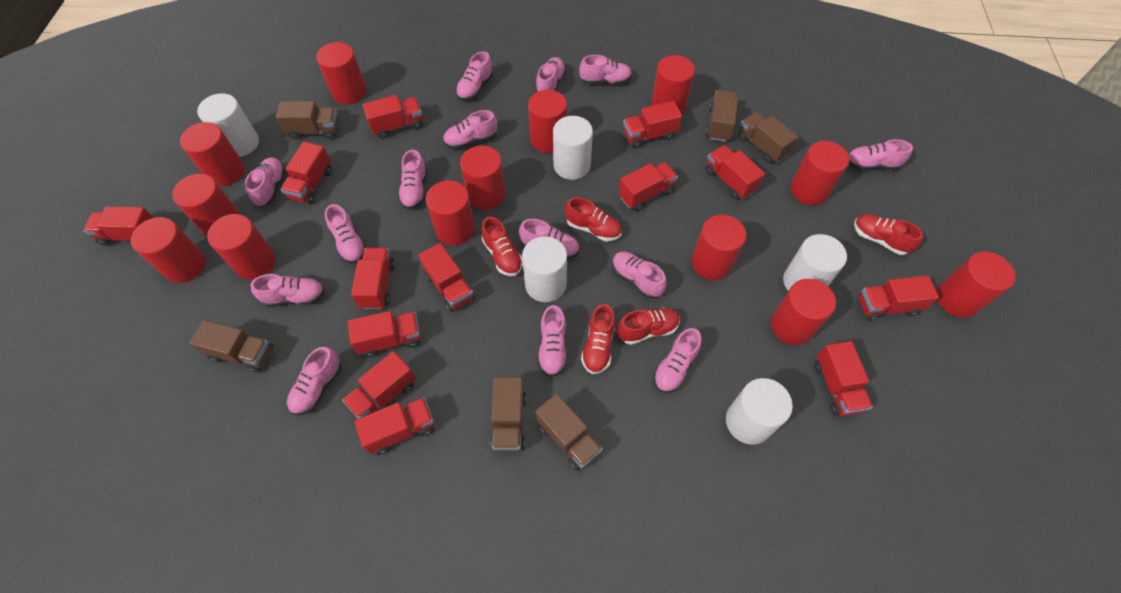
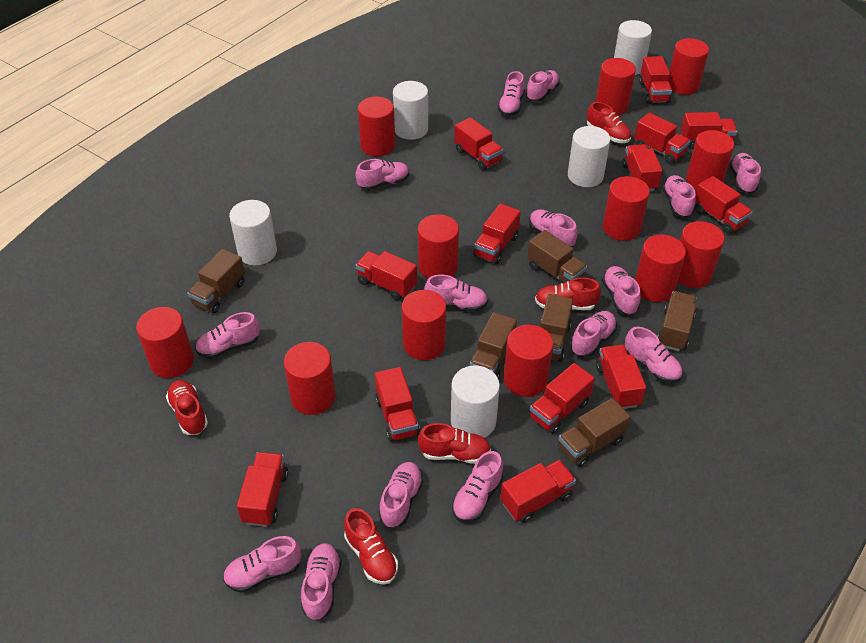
pink shoe: 14 -> 15
red cylinder: 13 -> 12

